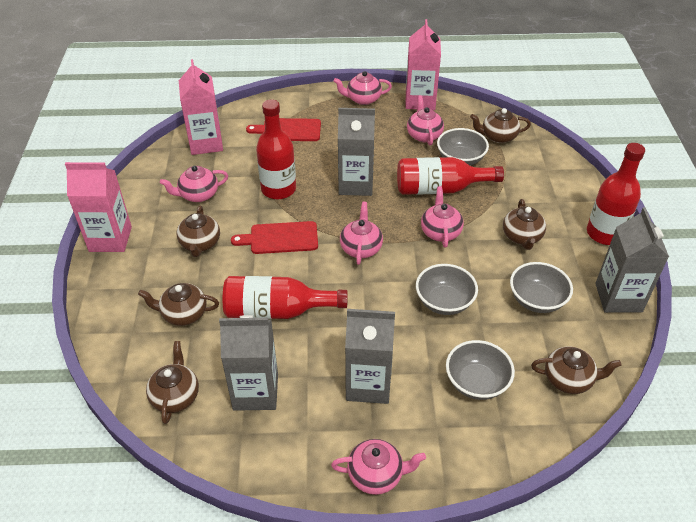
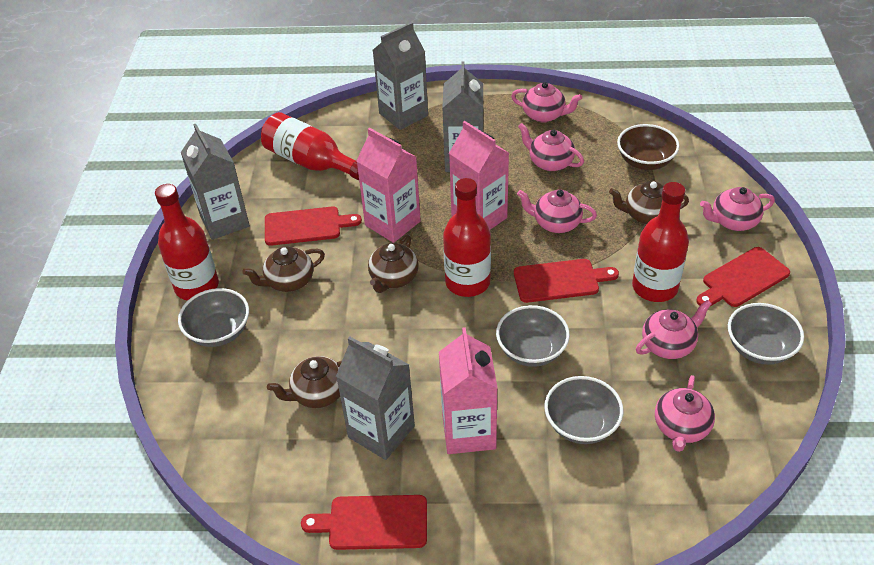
brown bowl: 0 -> 1
brown teapot: 6 -> 4
red cutting board: 2 -> 4

